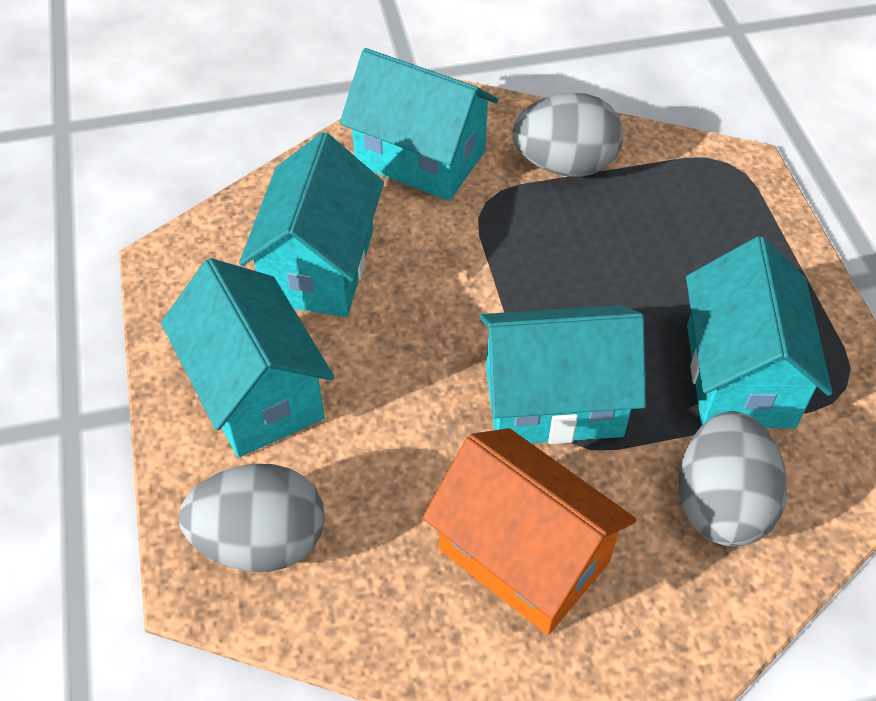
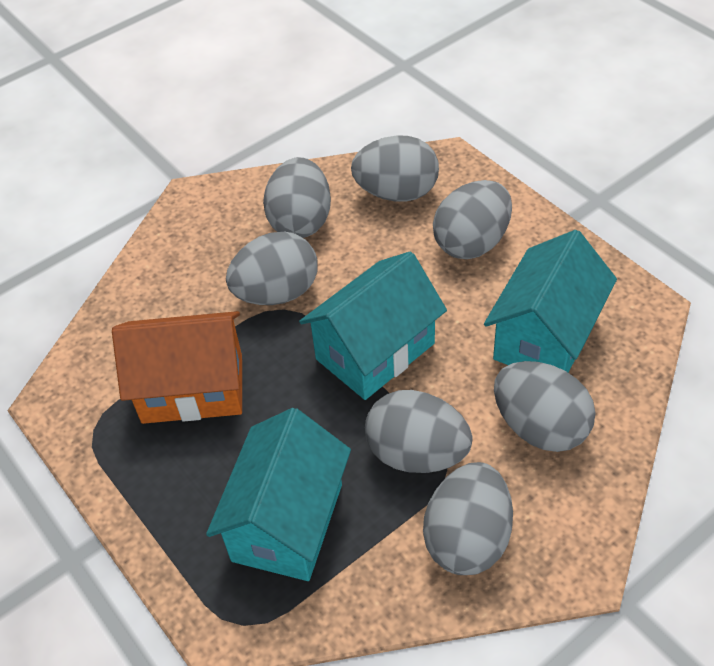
grey egg: 3 -> 7
turquoise house: 5 -> 3

